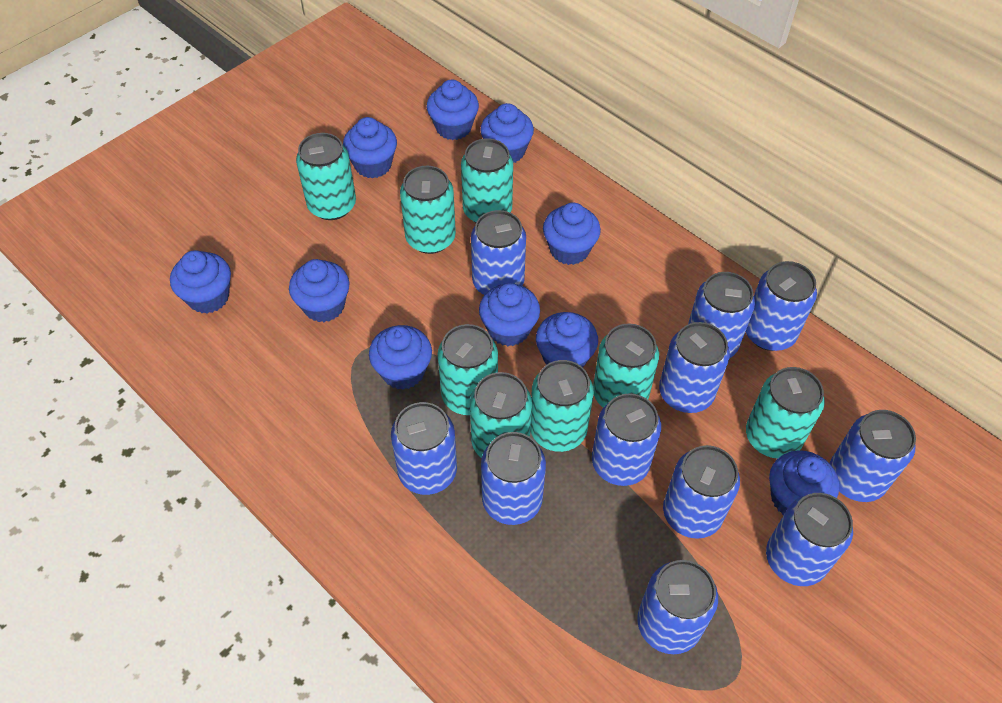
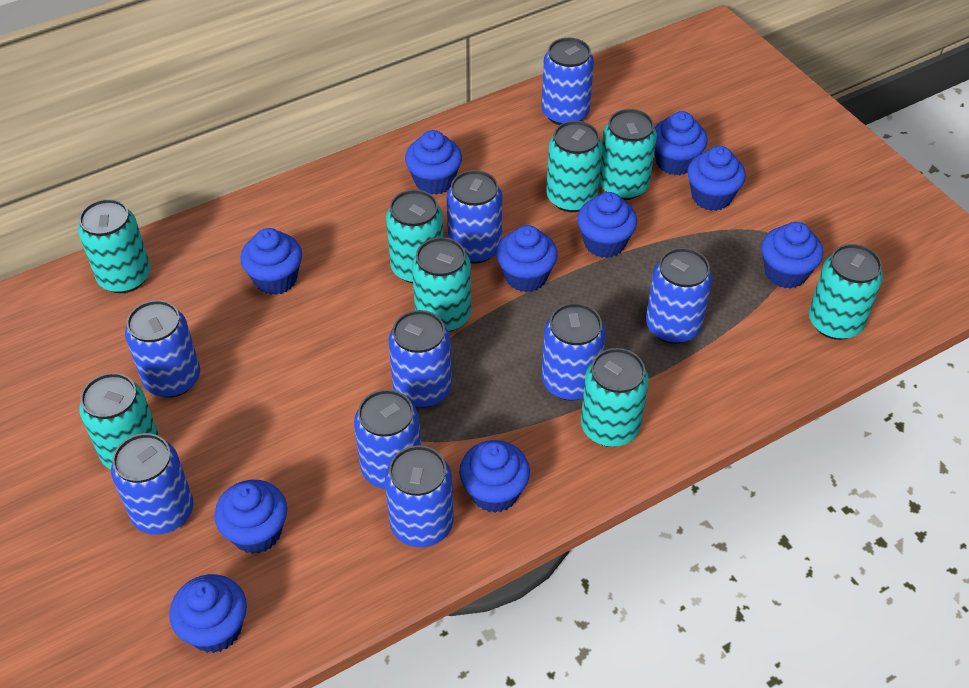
blue can: 11 -> 9

